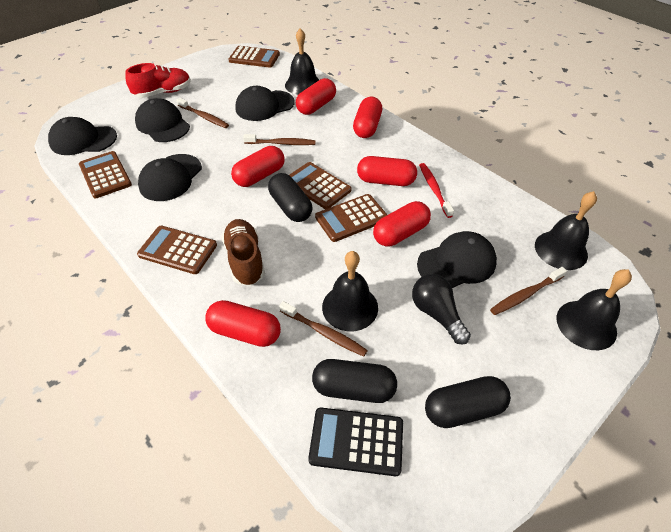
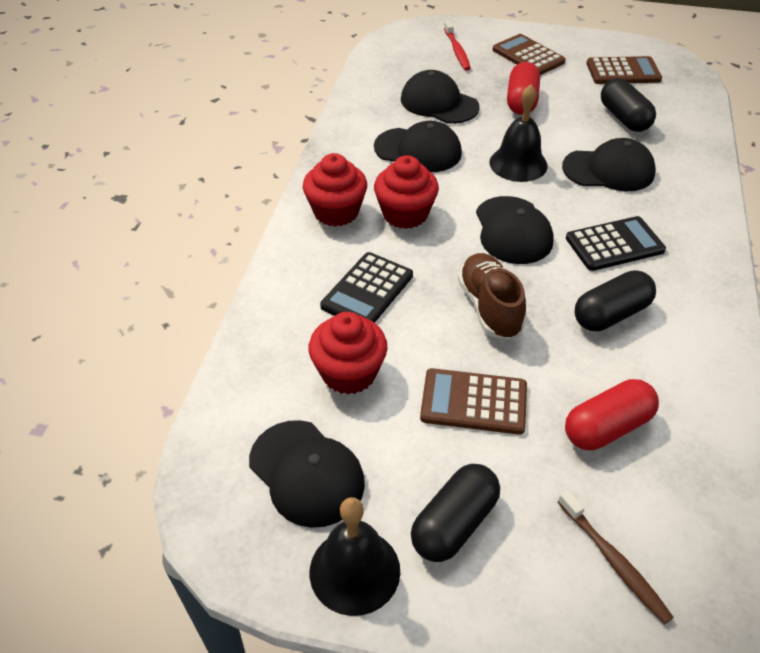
black bell: 4 -> 2
black calculator: 1 -> 2
black light bulb: 1 -> 0
brown calculator: 5 -> 3
brown toothbrush: 4 -> 1
red capsule: 6 -> 2
red cupcake: 0 -> 3
red shoe: 1 -> 0

